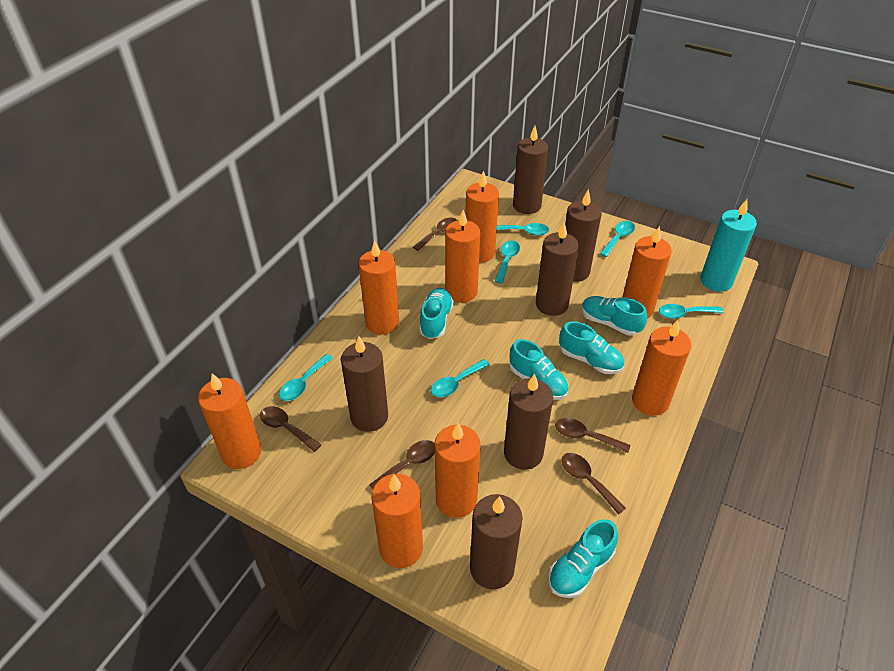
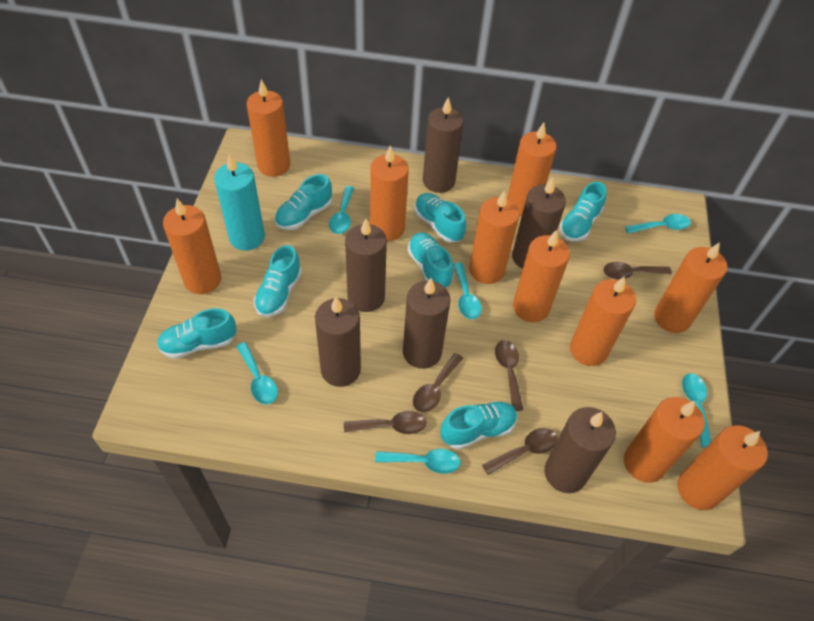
orange candle: 8 -> 10
turquoise shoe: 5 -> 7

